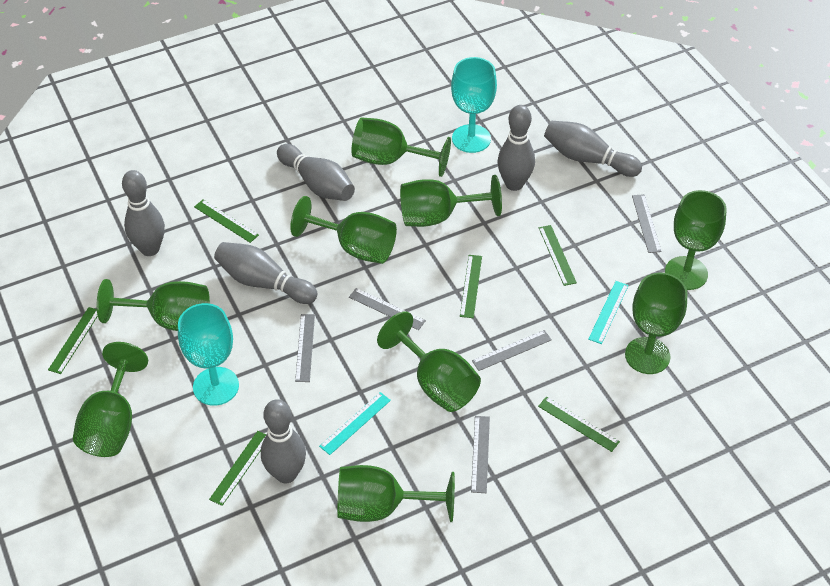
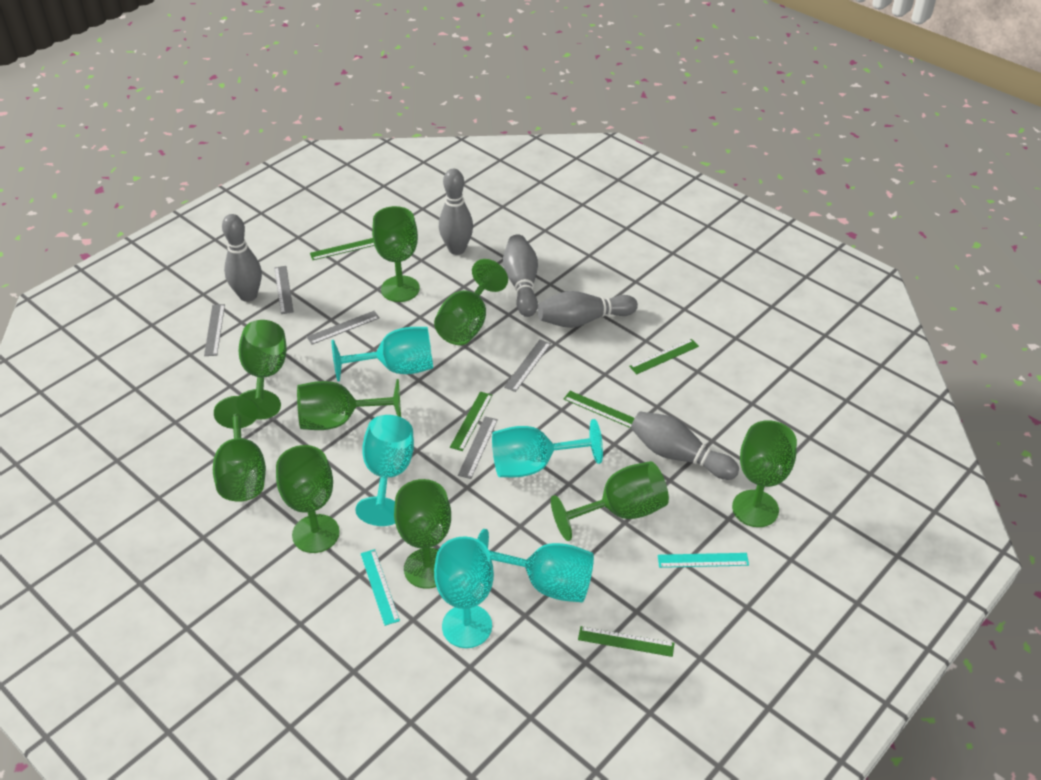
green ruler: 6 -> 5
grey bowling pin: 6 -> 5
turquoise goblet: 2 -> 5

